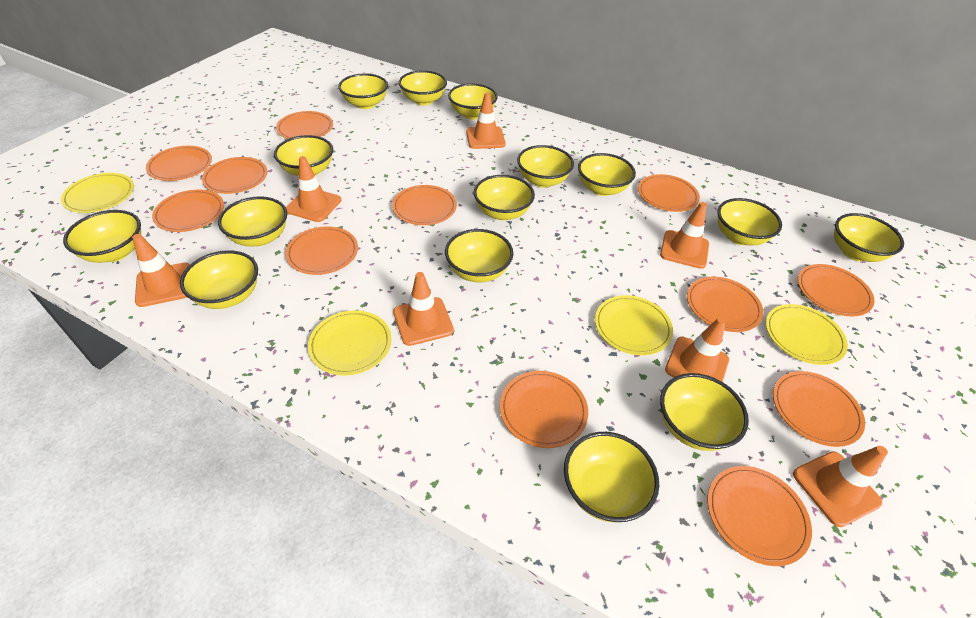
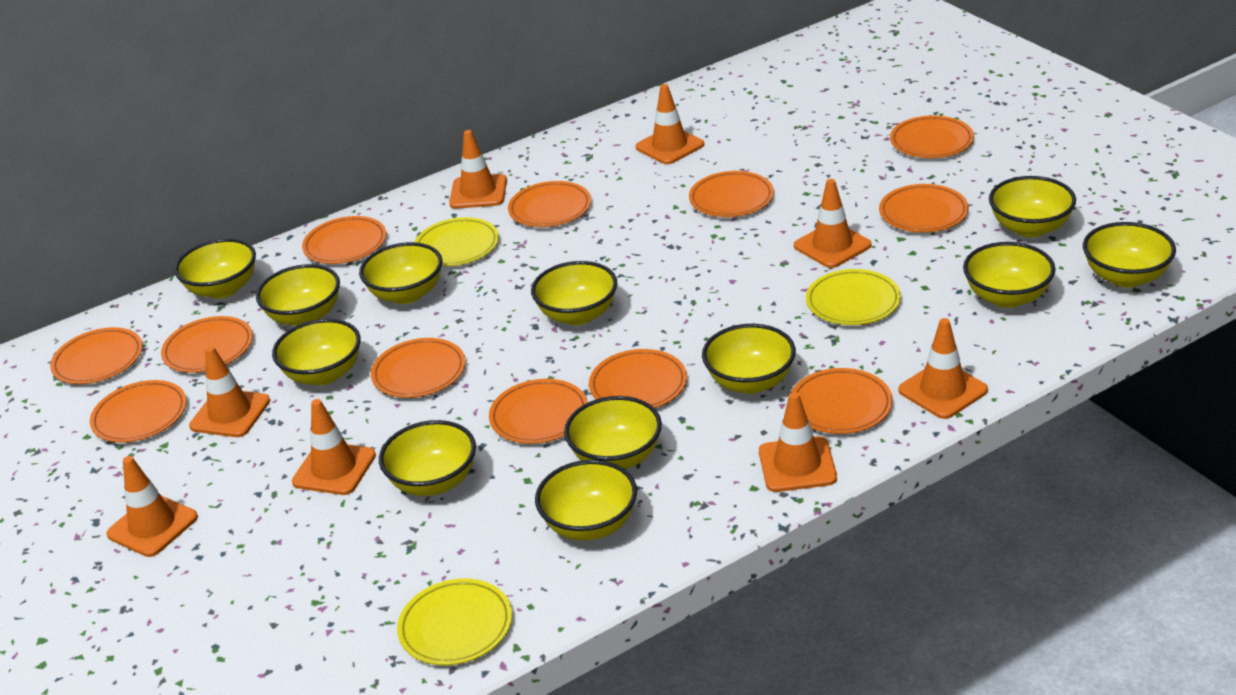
orange traffic cone: 7 -> 8
yellow bowl: 15 -> 12
yellow plate: 4 -> 3

